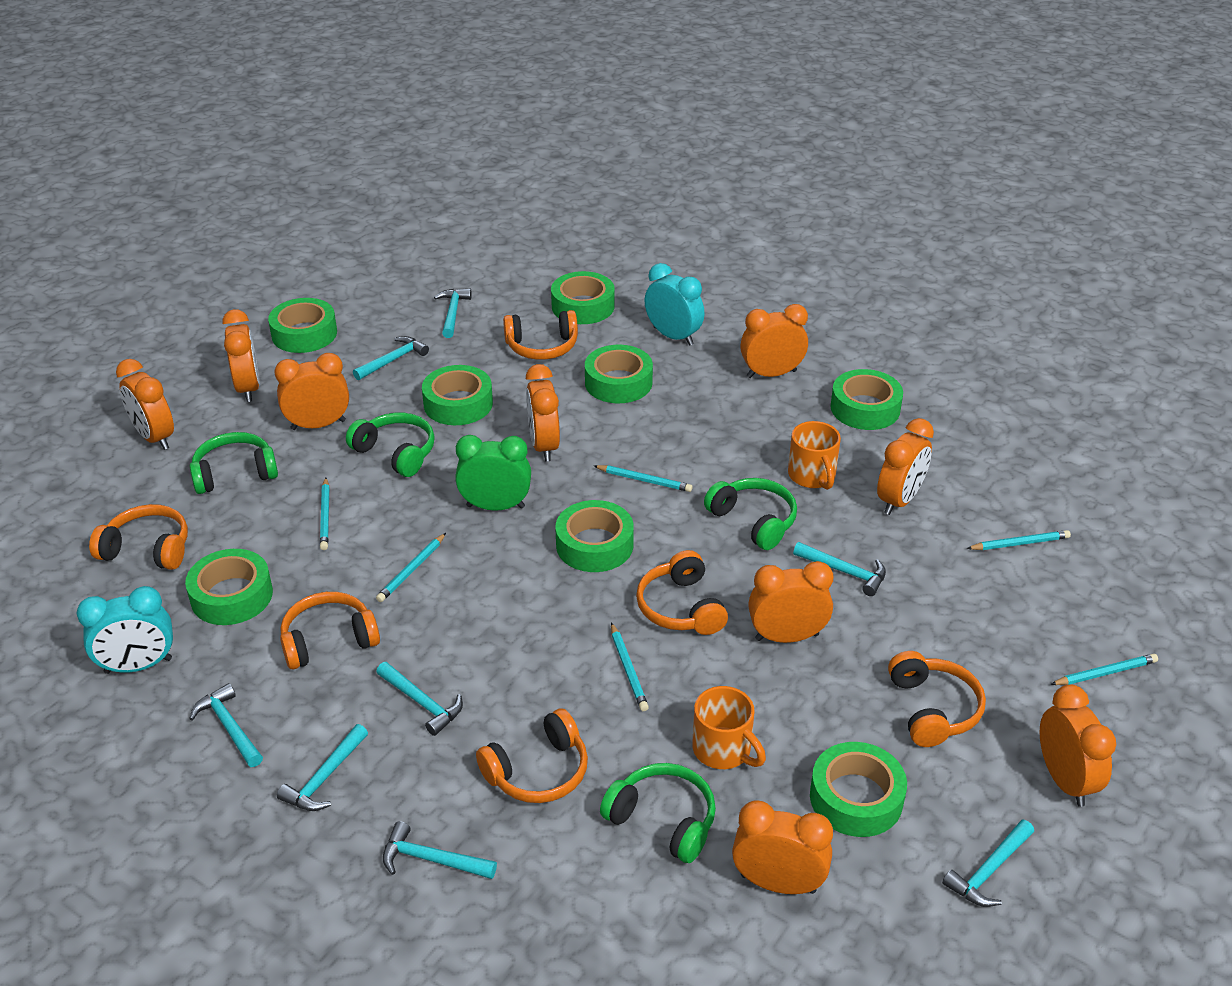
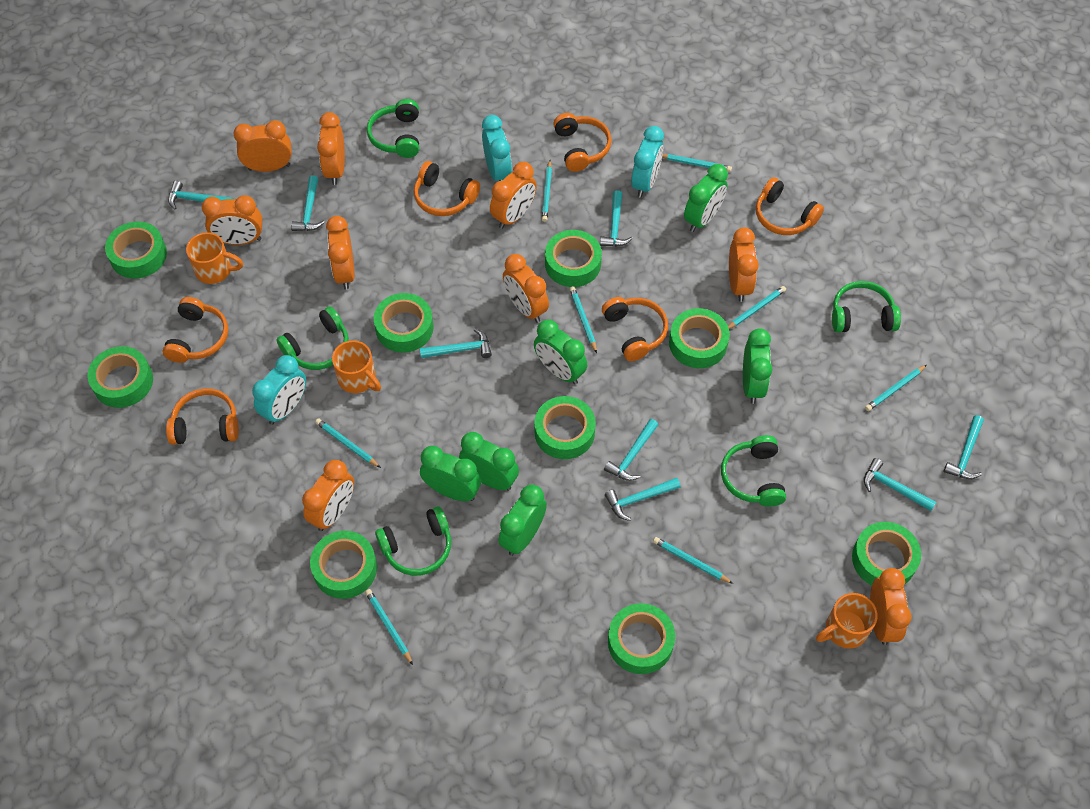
green clock: 1 -> 6
green headphones: 4 -> 5
green tape: 8 -> 9
orange mug: 2 -> 3
turquoise clock: 2 -> 3
turquoise pencil: 6 -> 8

